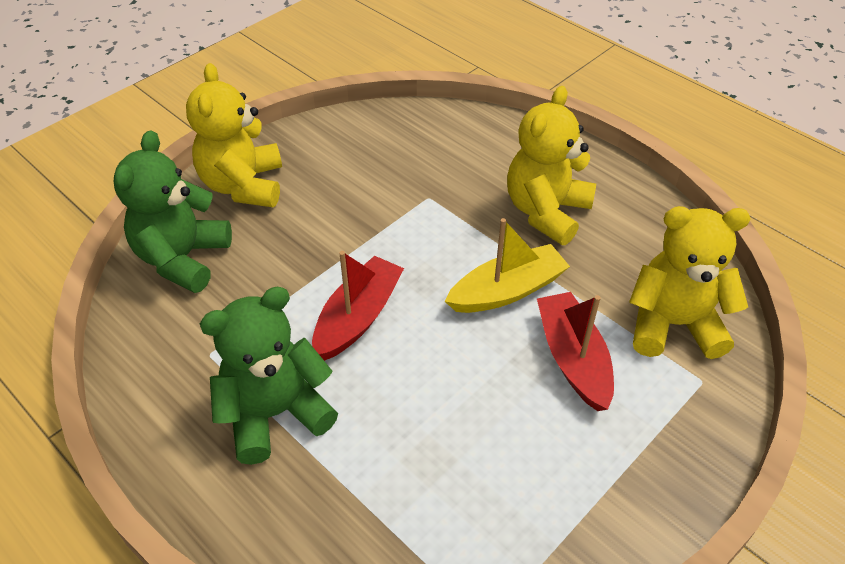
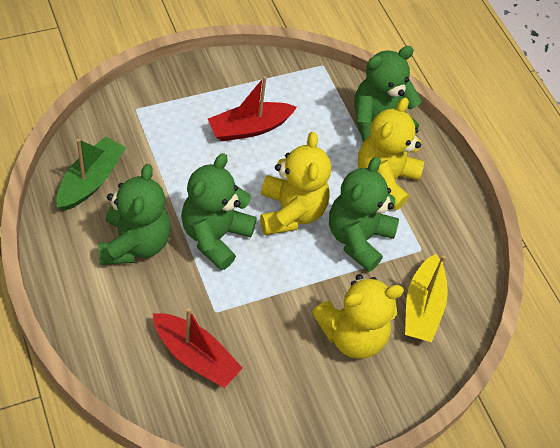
green boat: 0 -> 1
green teddy bear: 2 -> 4

